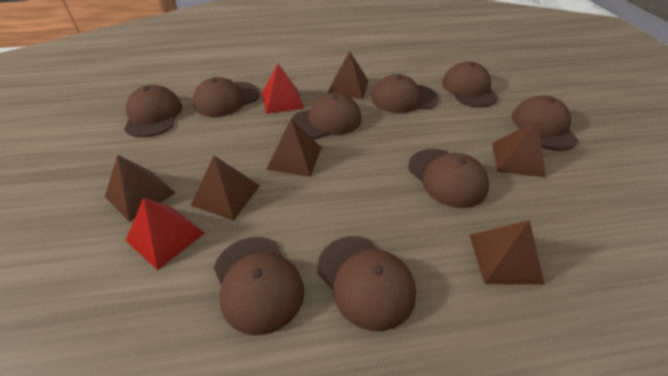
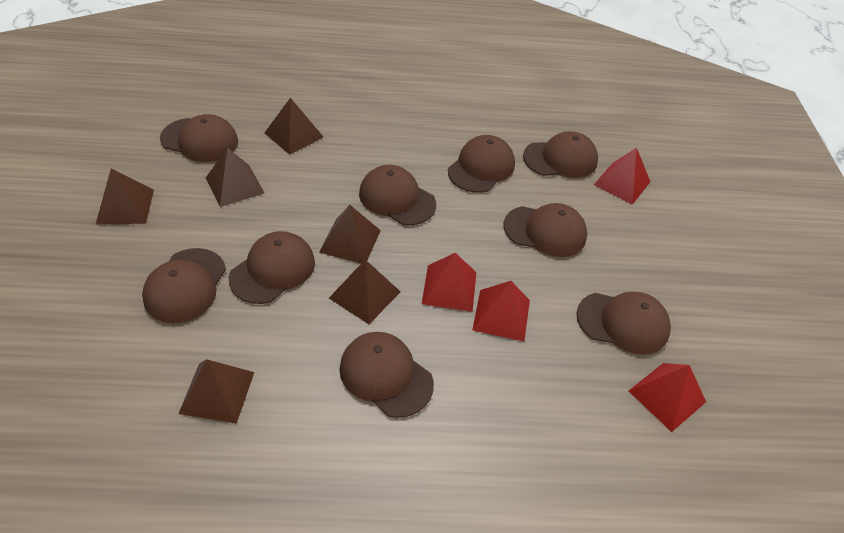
red pyramid: 2 -> 4

